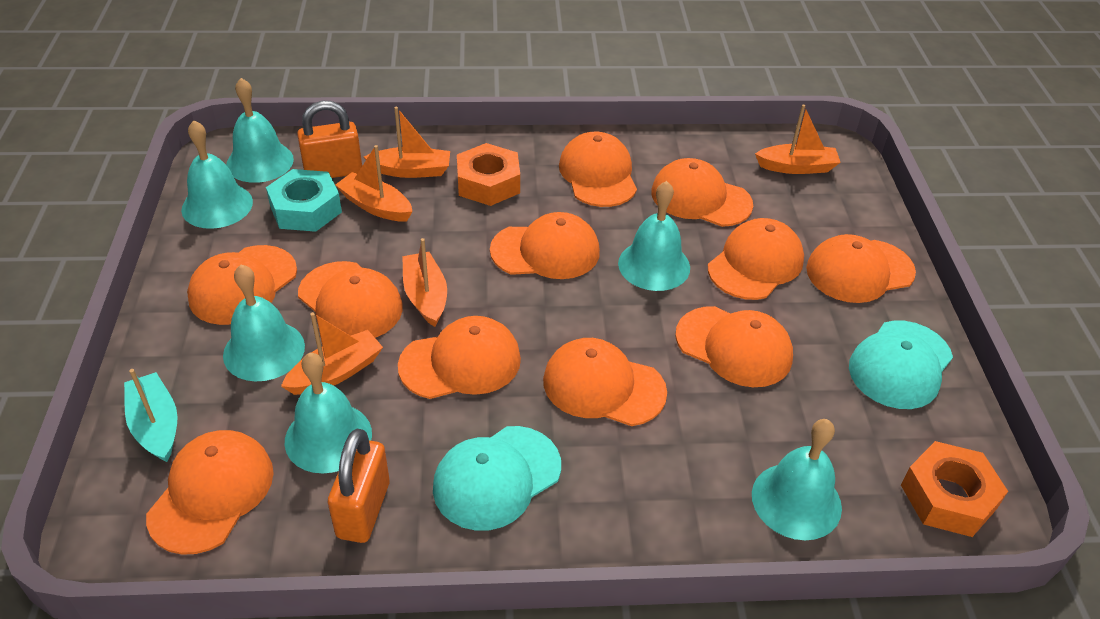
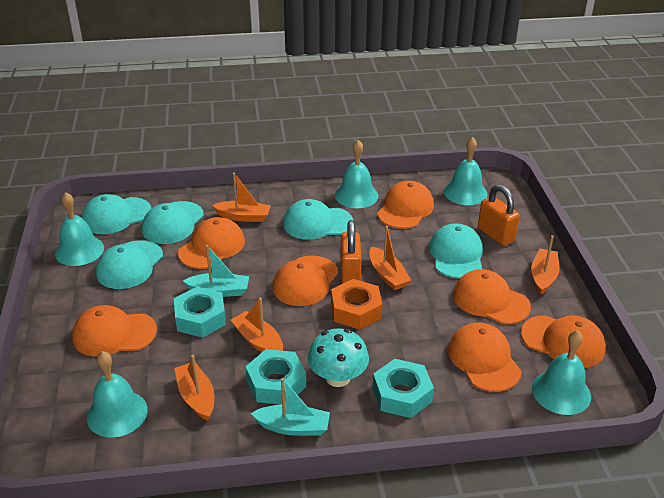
orange cap: 11 -> 7
orange nut: 2 -> 1
turquoise bell: 6 -> 5
turquoise boat: 1 -> 2
turquoise cap: 2 -> 5
turquoise mushroom: 0 -> 1
turquoise nut: 1 -> 3

